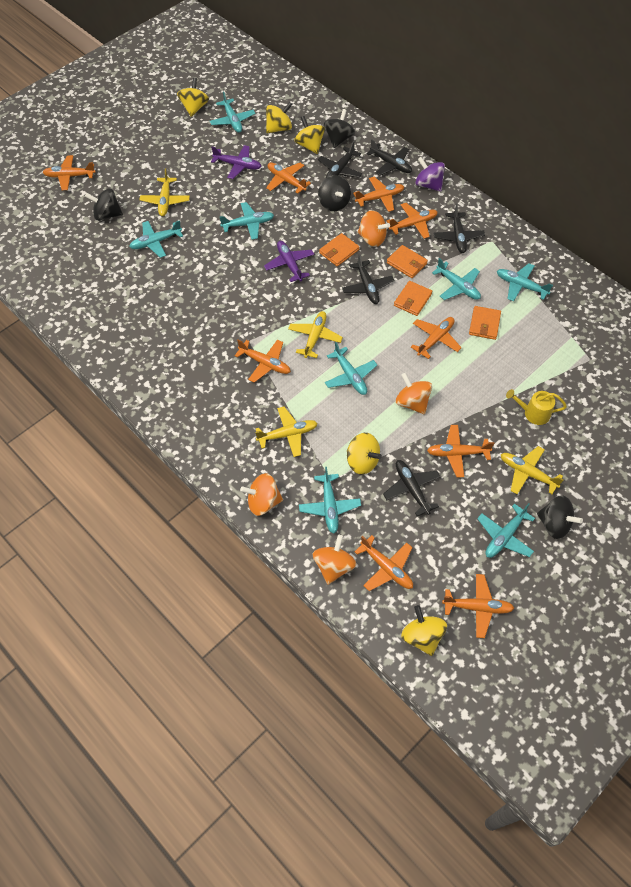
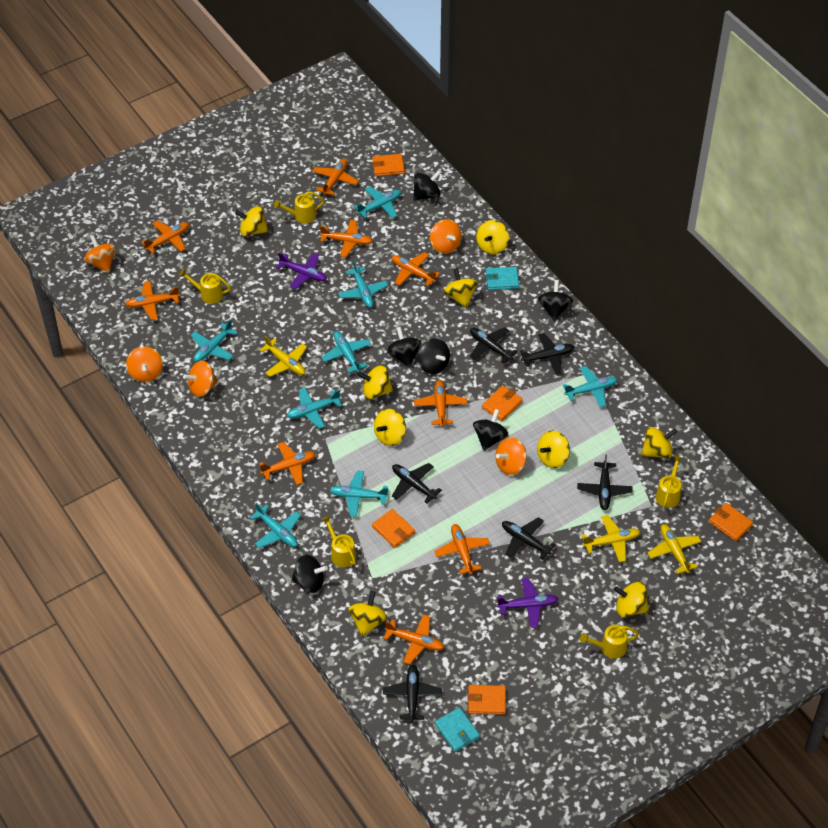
black plane: 5 -> 6
black spinning top: 4 -> 6
orange spinning top: 4 -> 5
orange wallet: 4 -> 5
purple spinning top: 1 -> 0
turquoise wallet: 0 -> 2
yellow plane: 4 -> 3
yellow spinning top: 5 -> 9
yellow watering can: 1 -> 5

